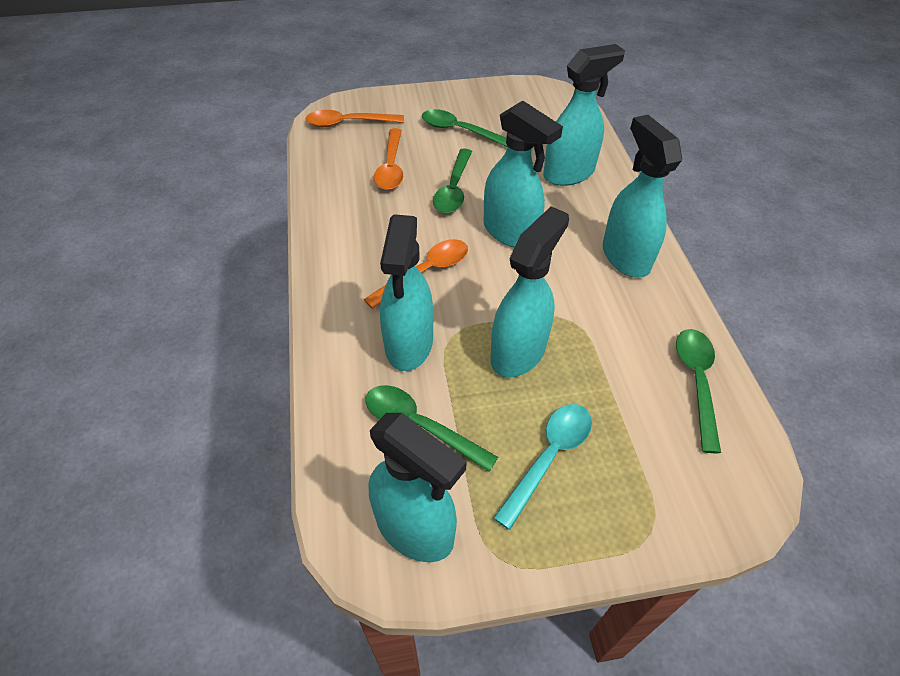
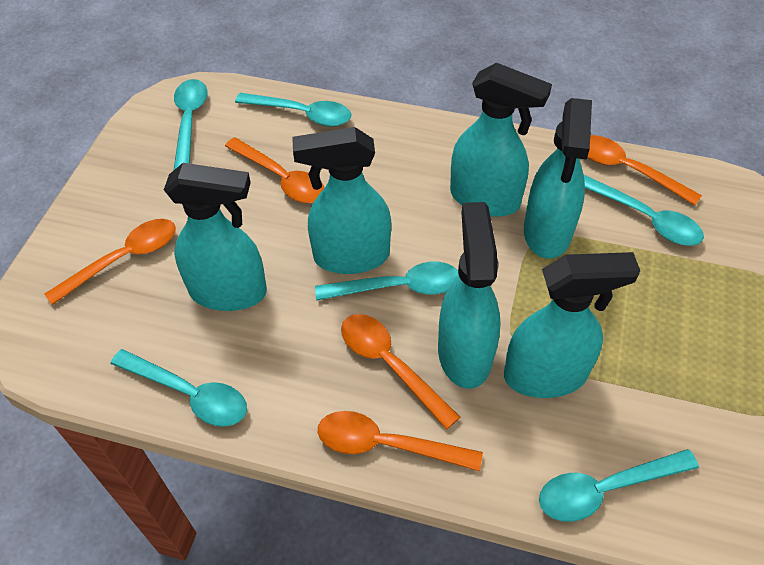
green spoon: 4 -> 0
orange spoon: 3 -> 5
turquoise spoon: 1 -> 6

